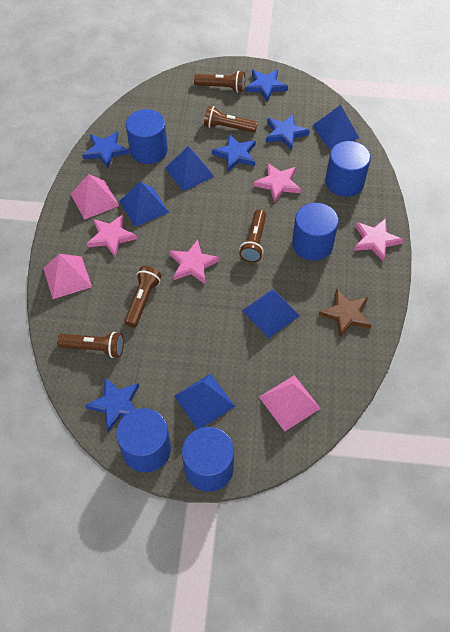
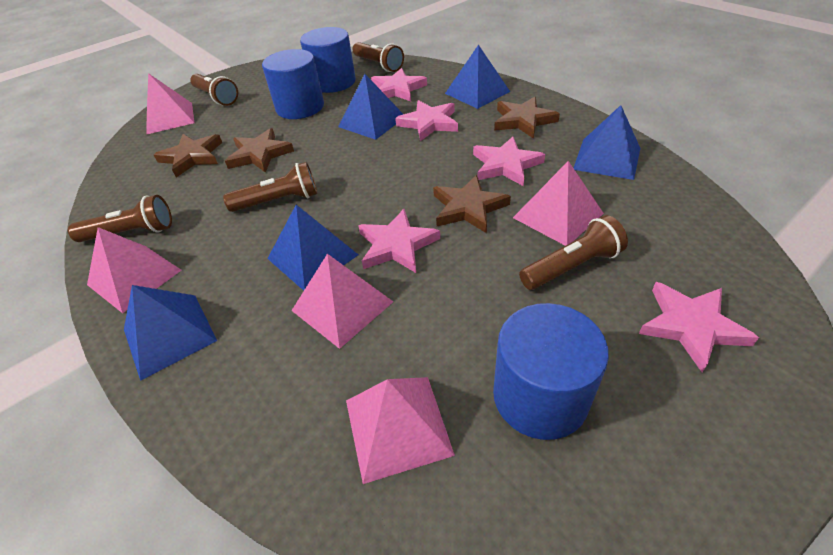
blue cylinder: 5 -> 3
blue star: 5 -> 0
brown star: 1 -> 4
pink pyramid: 3 -> 5
pink star: 4 -> 5

